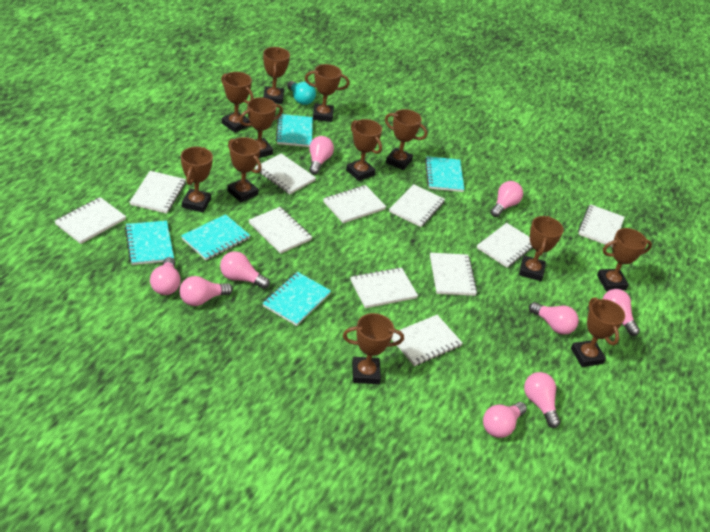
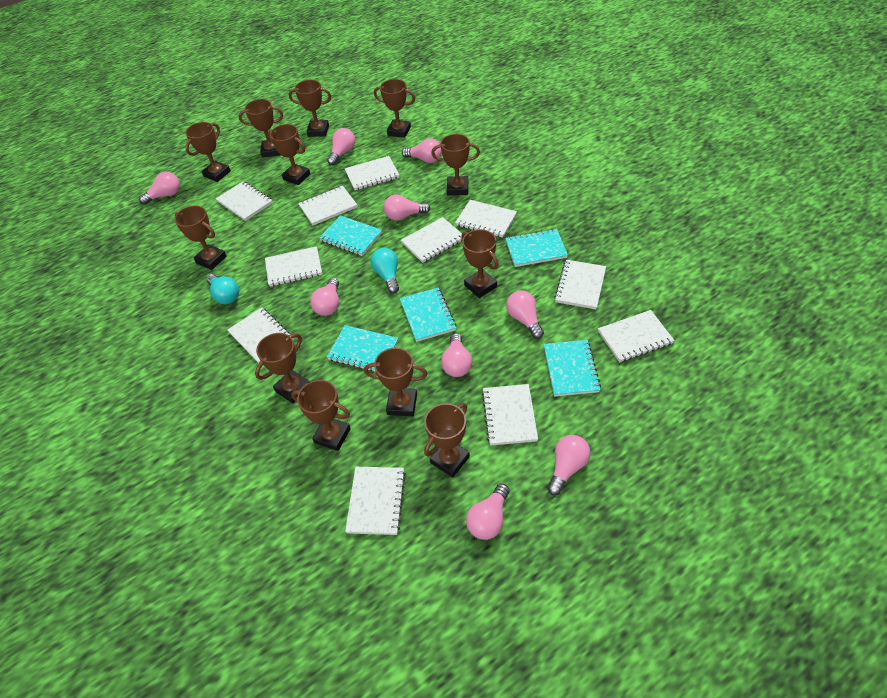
turquoise light bulb: 1 -> 2

